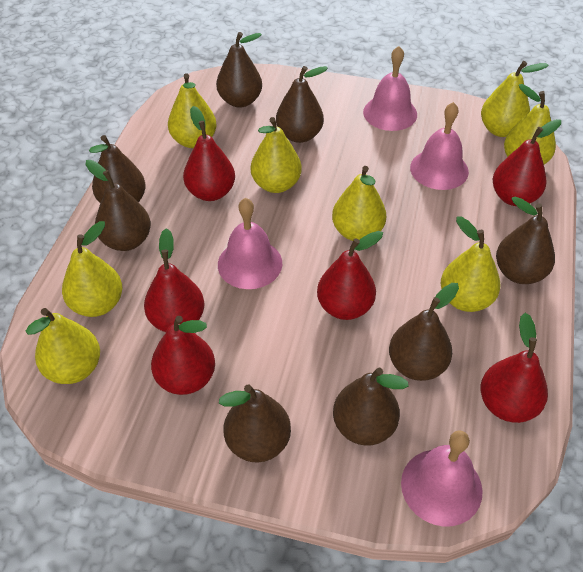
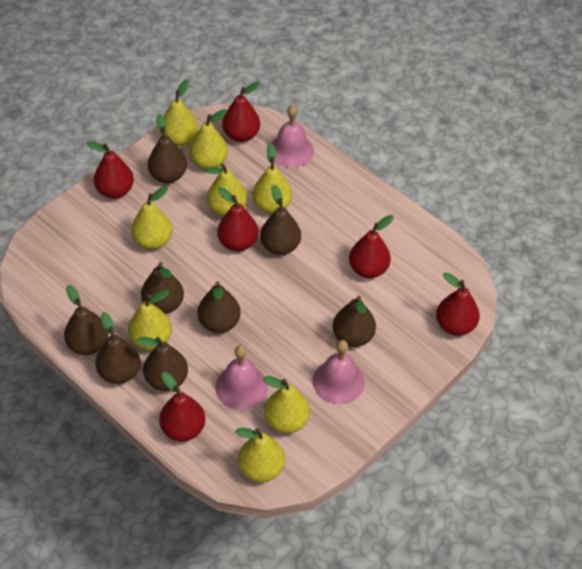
pink bell: 4 -> 3

